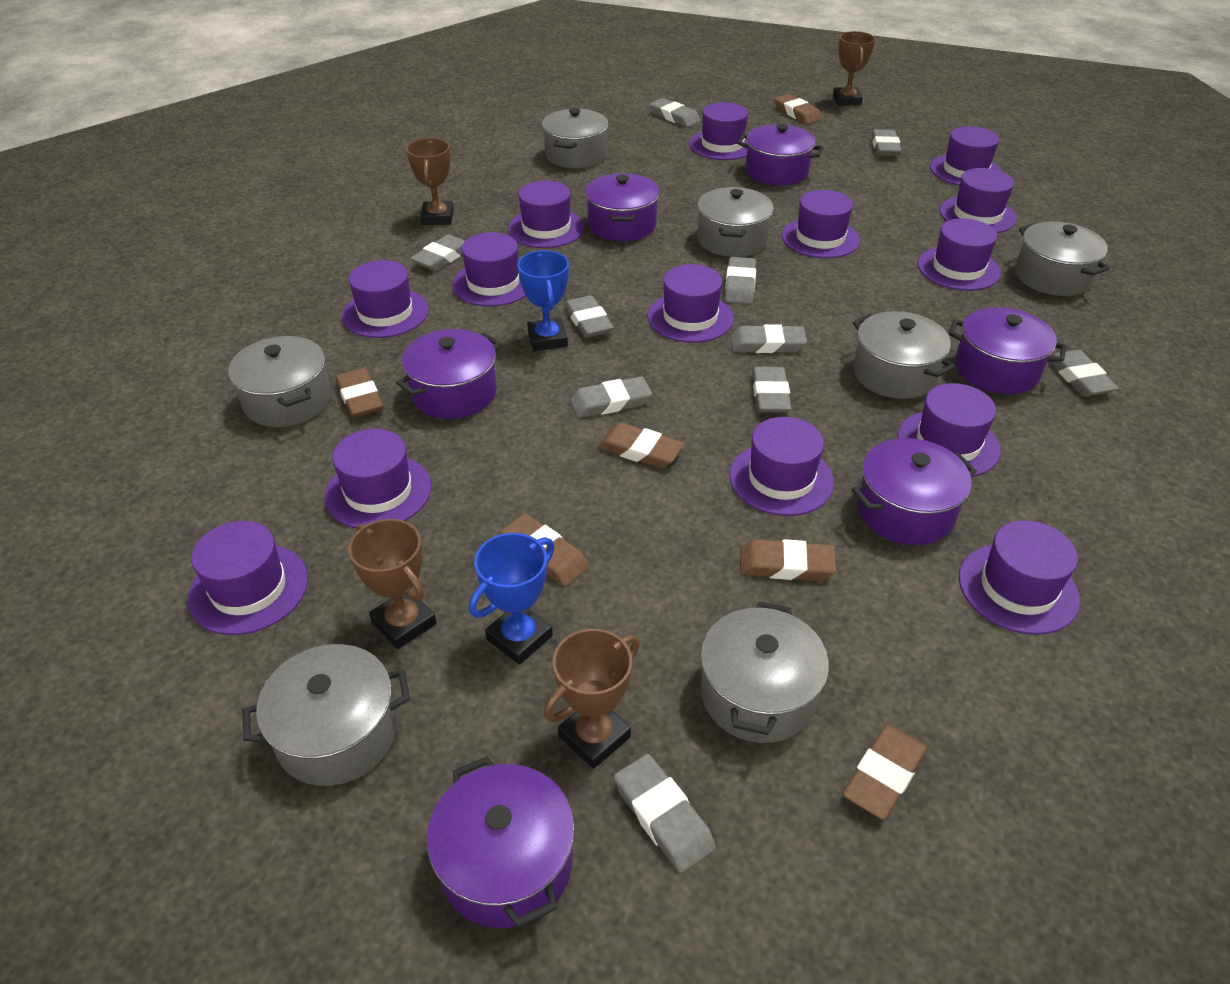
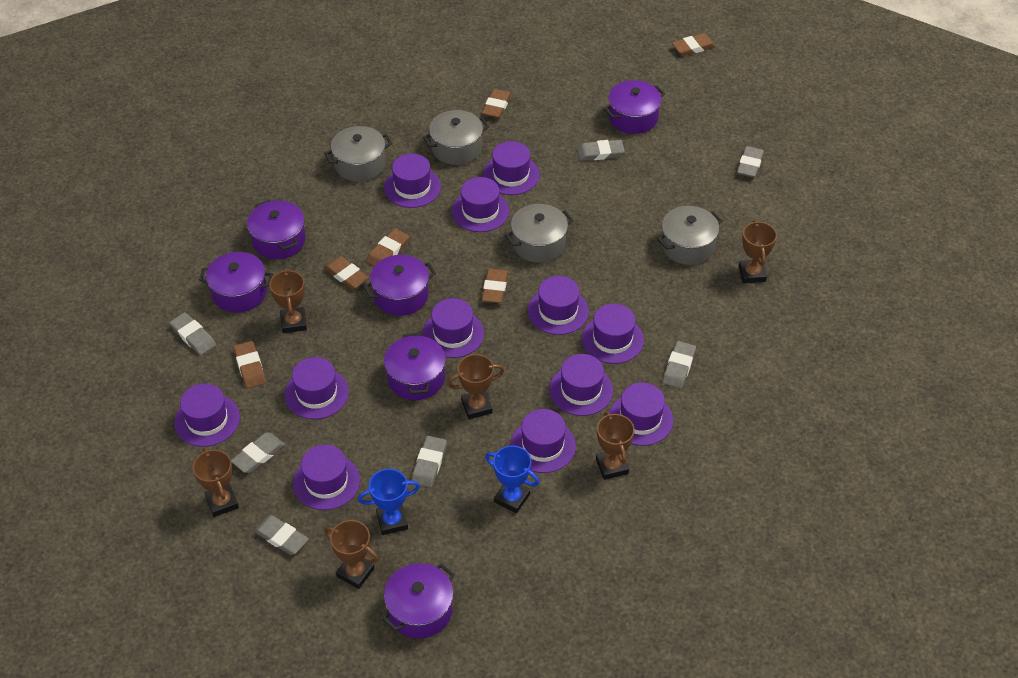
brown trophy: 4 -> 6
grey eraser: 10 -> 7
grey pot: 7 -> 4
purple hat: 14 -> 12

